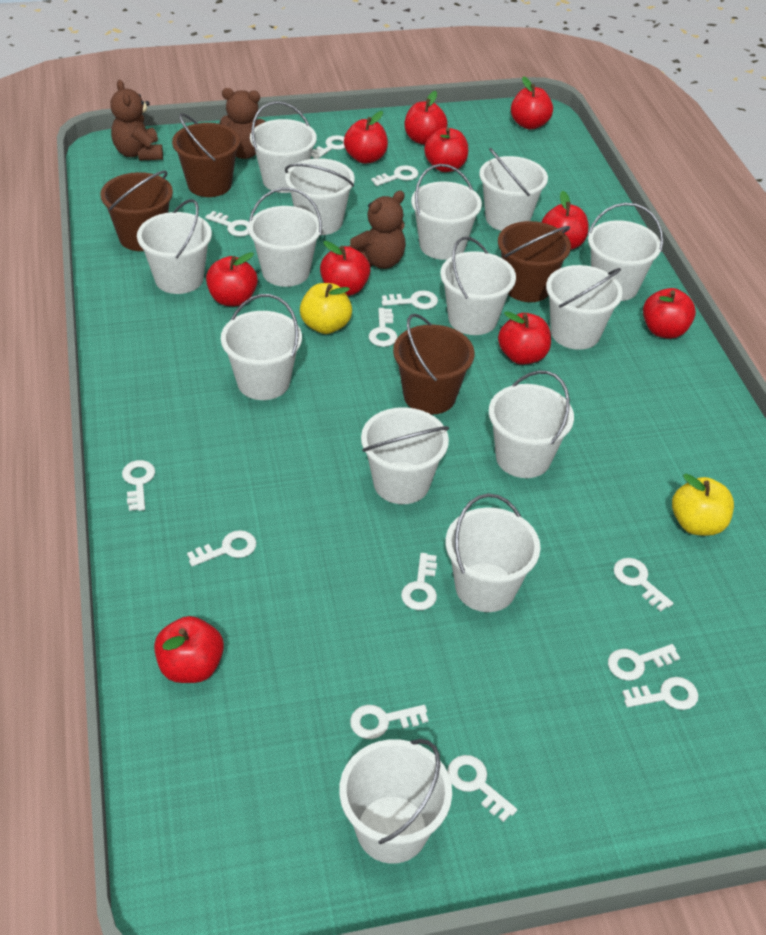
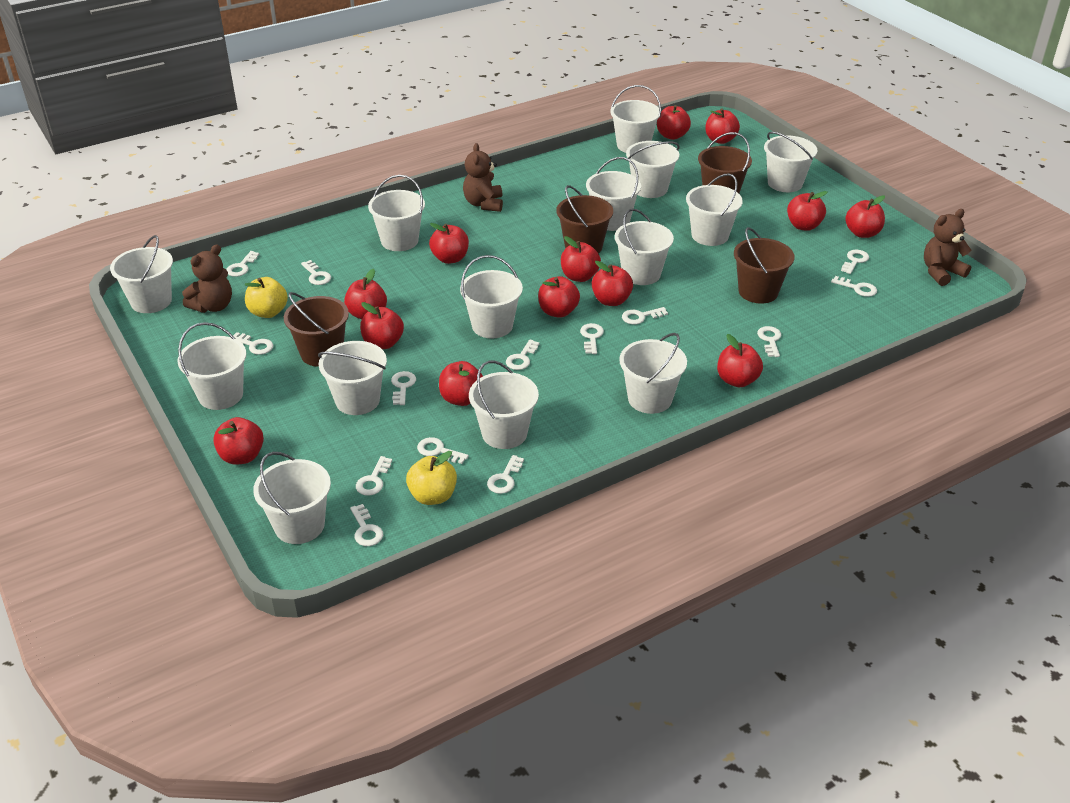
red apple: 10 -> 13
white key: 13 -> 14

